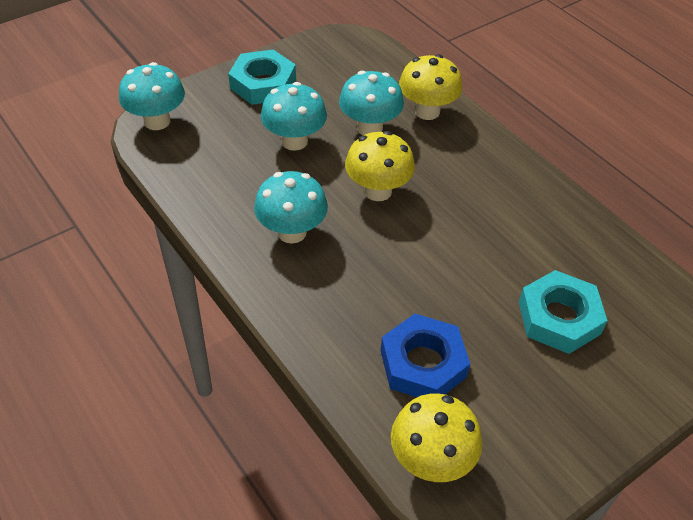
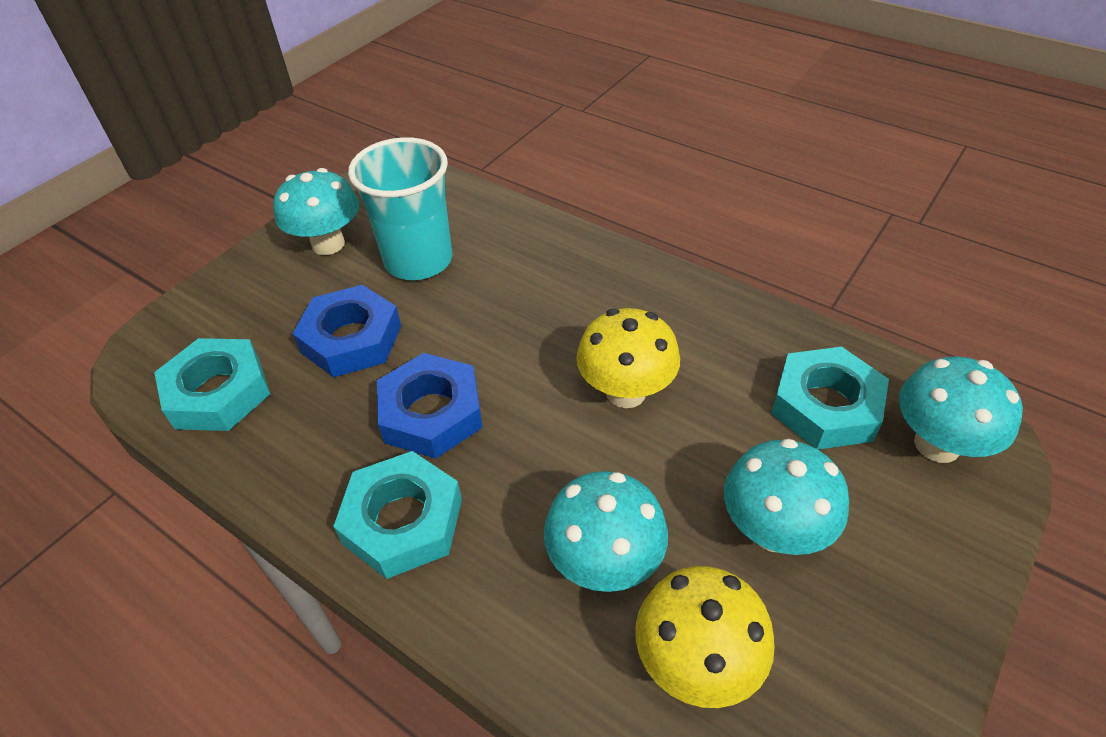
blue nut: 1 -> 2
turquoise cup: 0 -> 1
turquoise nut: 2 -> 3
yellow mushroom: 3 -> 2

